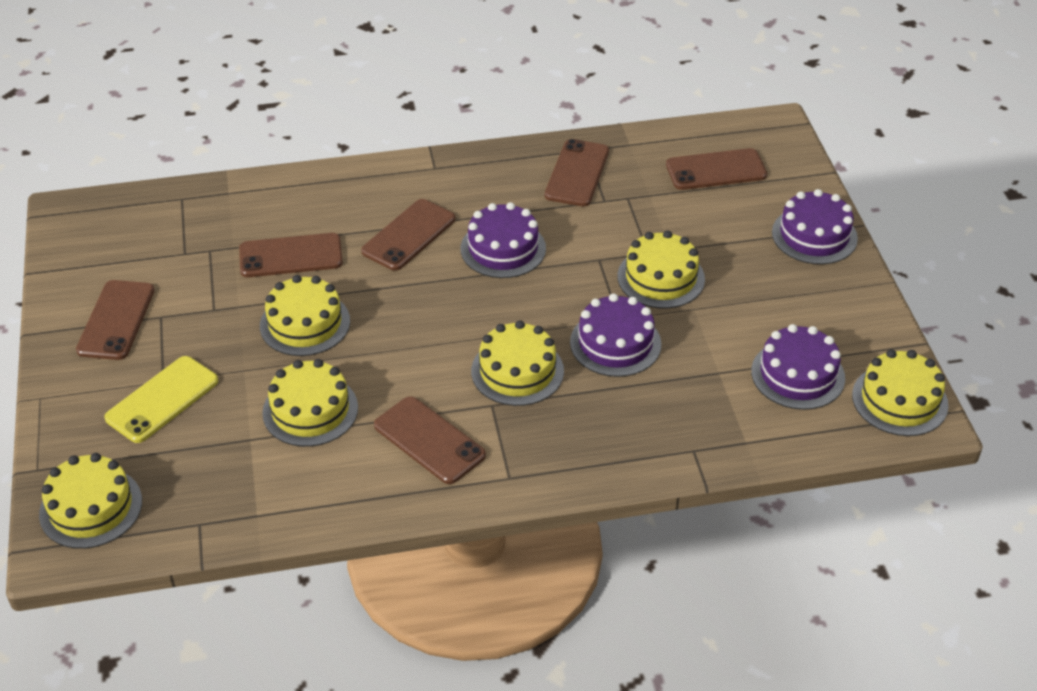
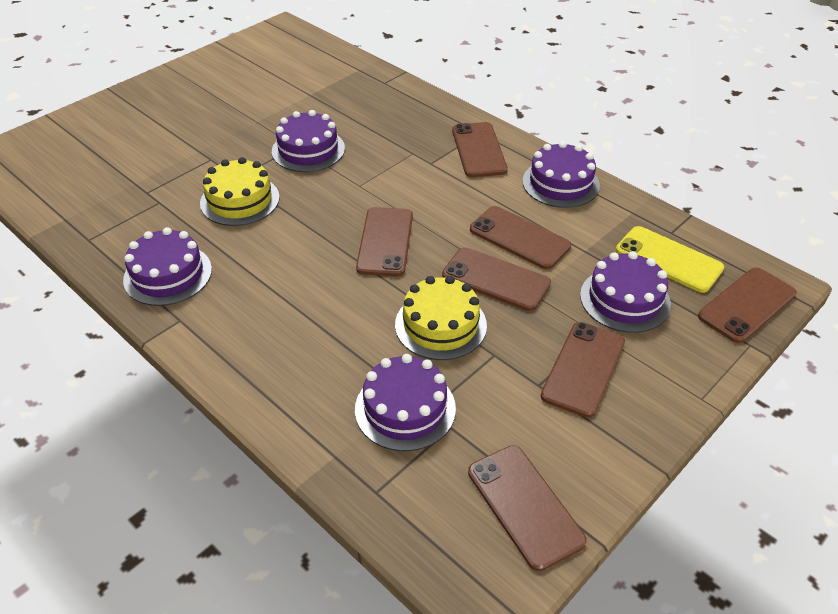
brown phone: 6 -> 7
purple cake: 4 -> 5
yellow cake: 6 -> 2

